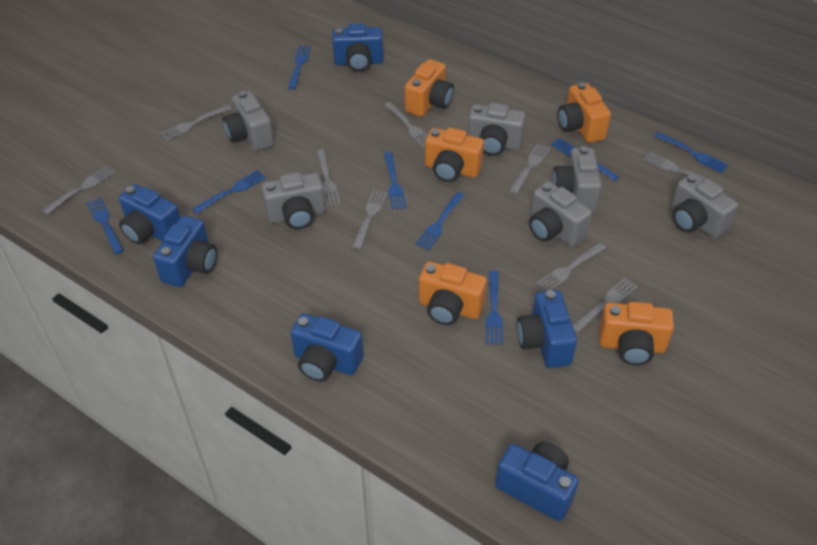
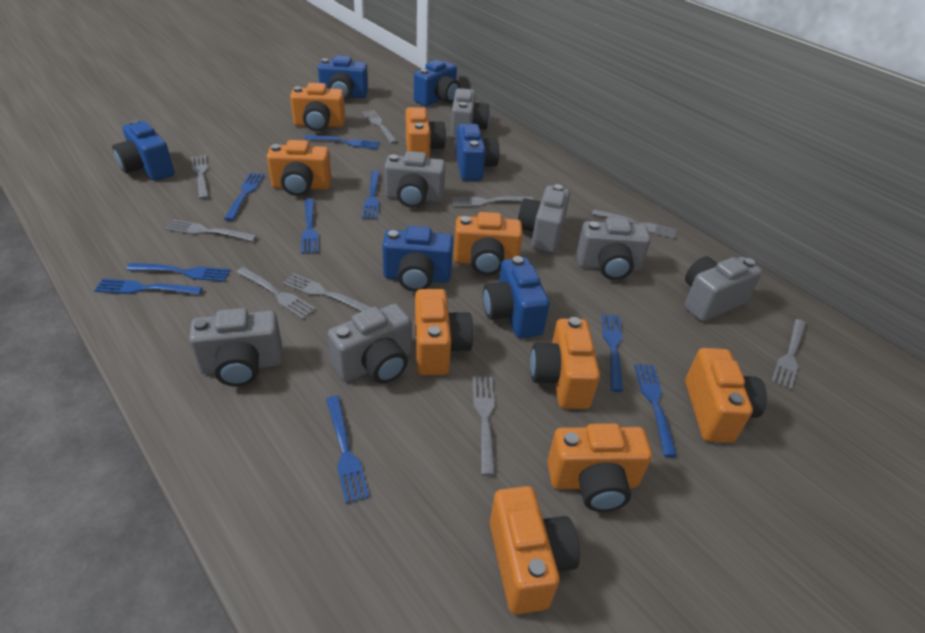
blue fork: 8 -> 9
grey camera: 6 -> 7
orange camera: 5 -> 9

